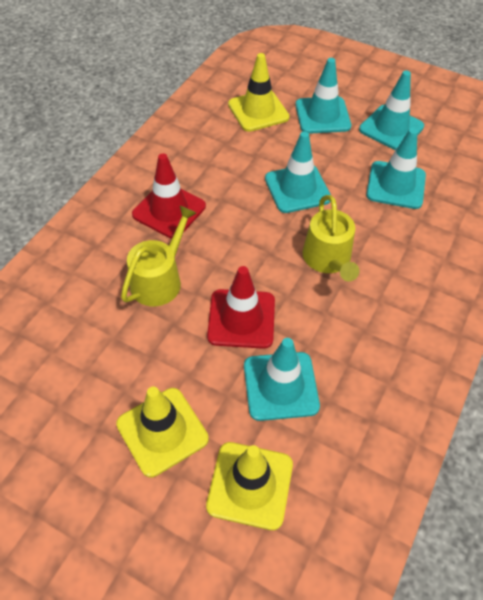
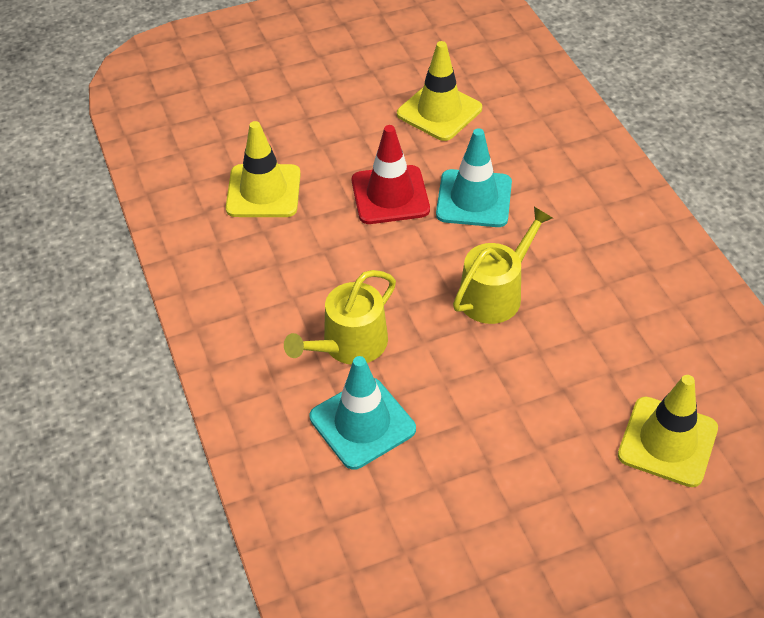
red traffic cone: 2 -> 1
turquoise traffic cone: 5 -> 2

